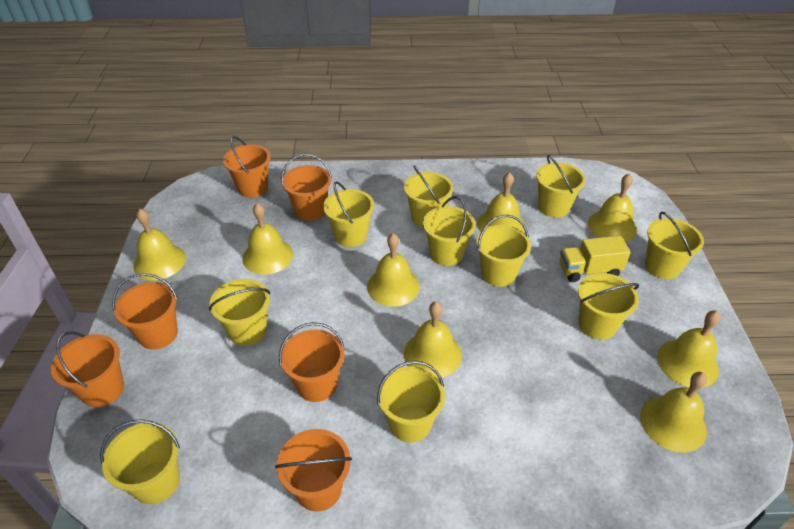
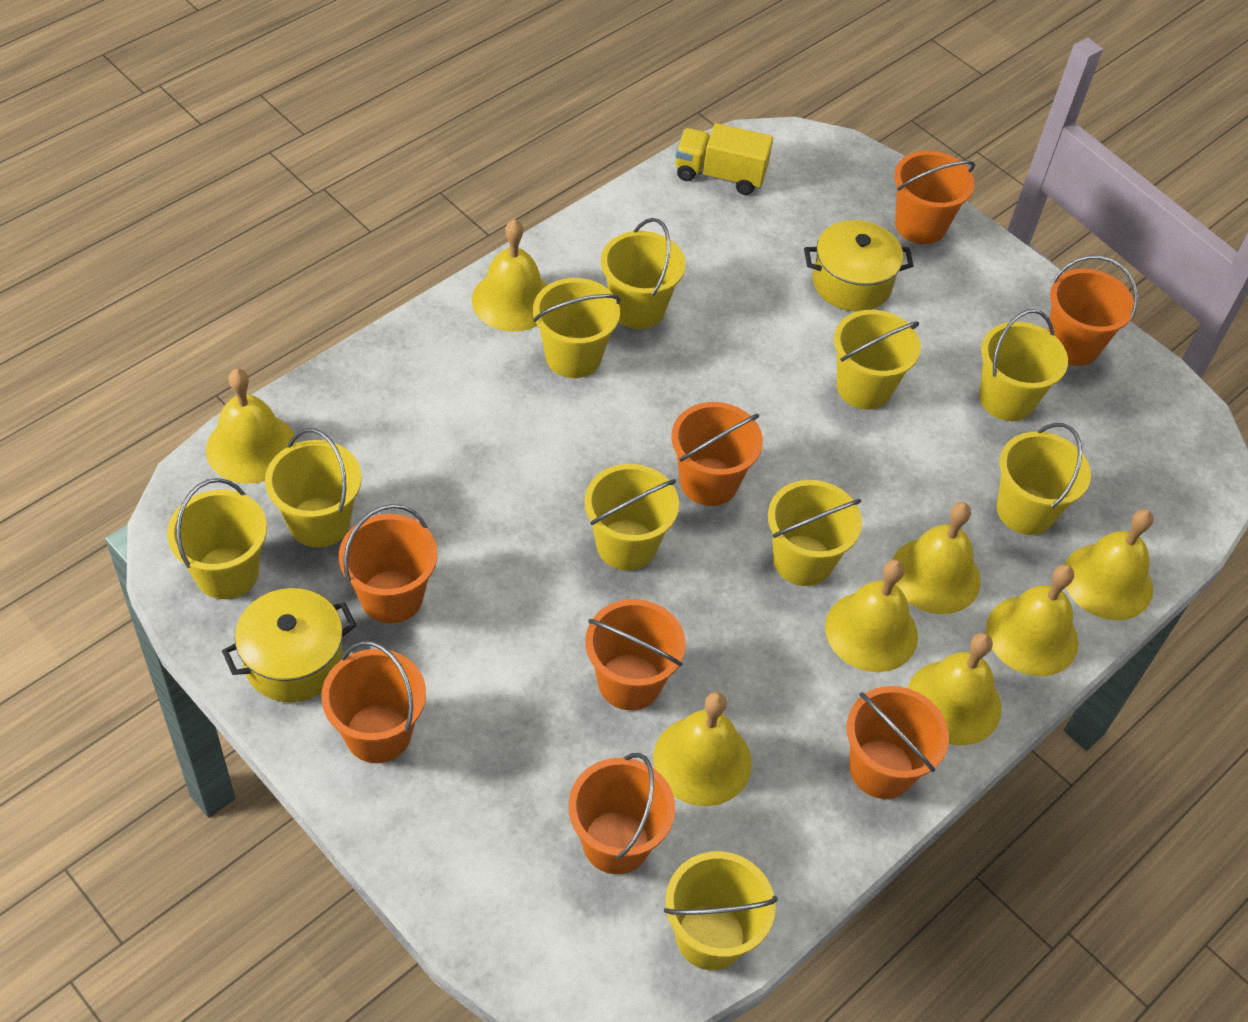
orange bucket: 6 -> 8
yellow pot: 0 -> 2

